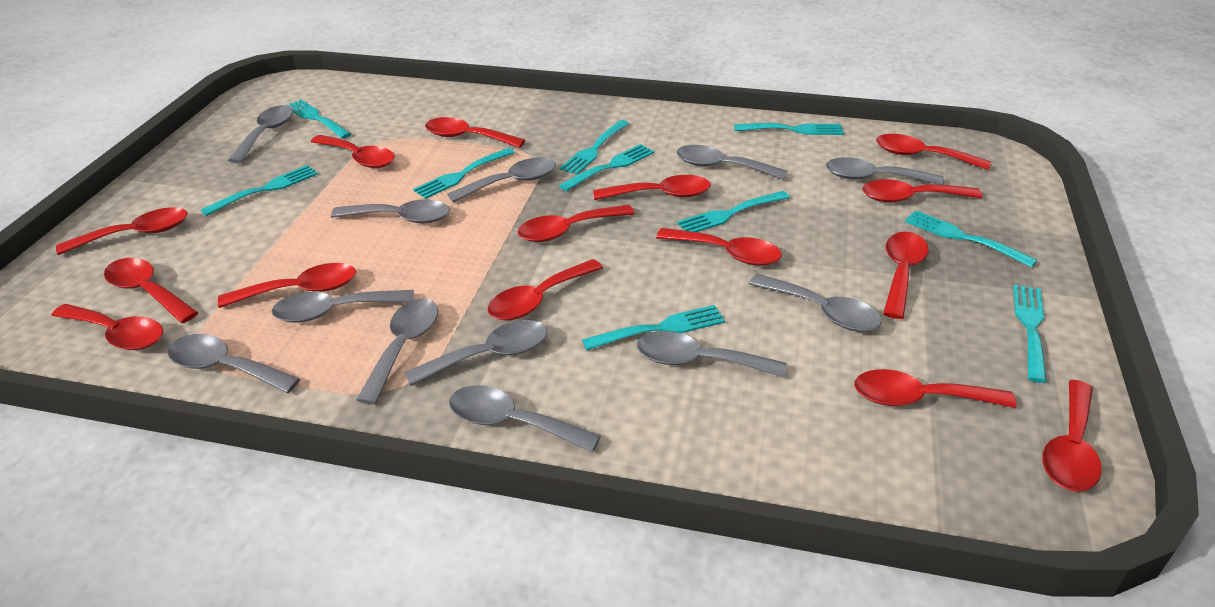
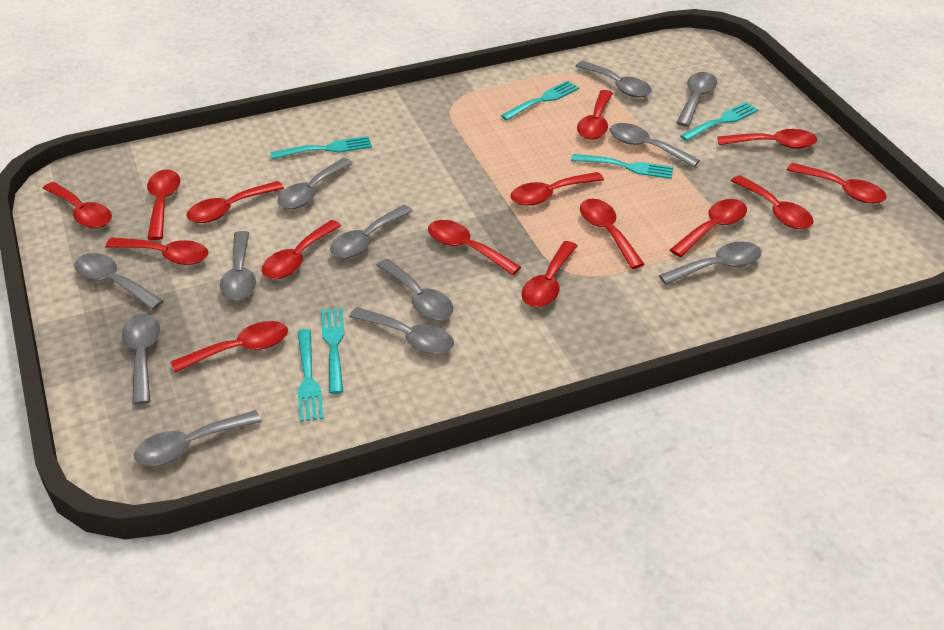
turquoise fork: 10 -> 6

